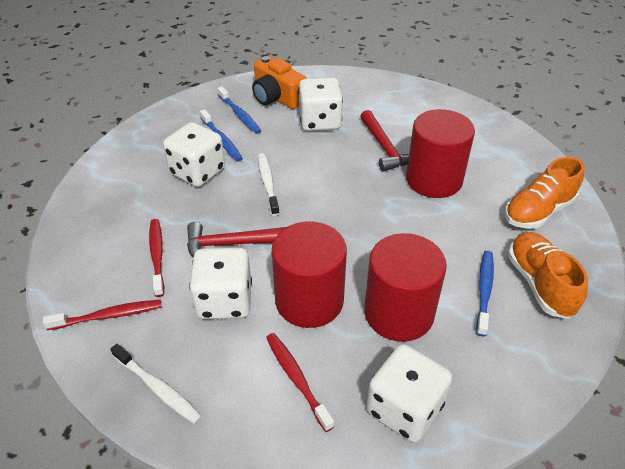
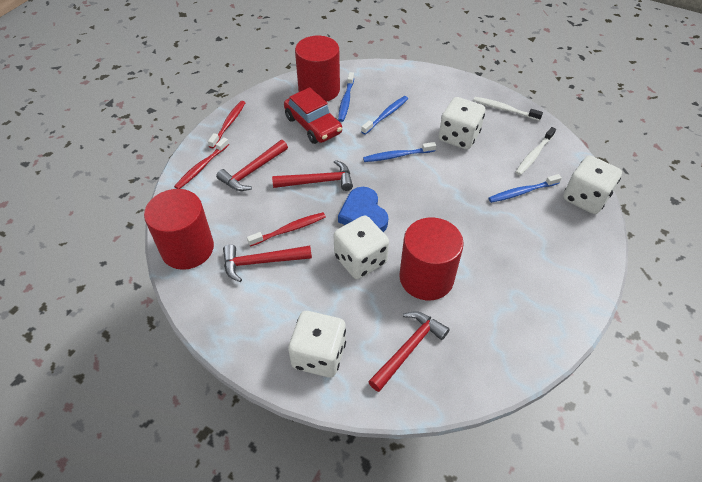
blue heart: 0 -> 1
blue toothbrush: 3 -> 4
orange camera: 1 -> 0
orange shoe: 2 -> 0
red car: 0 -> 1
red hammer: 2 -> 4

